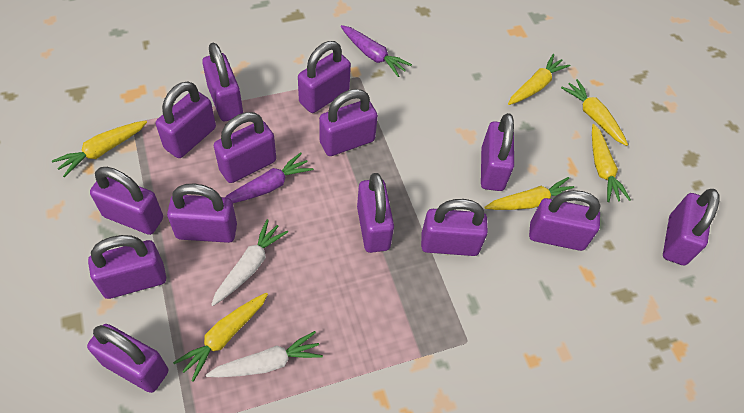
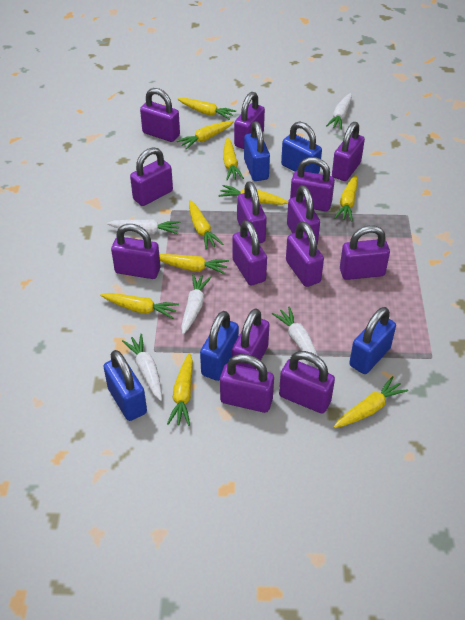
blue padlock: 0 -> 5
purple carrot: 2 -> 0
white carrot: 2 -> 5
yellow carrot: 6 -> 10

